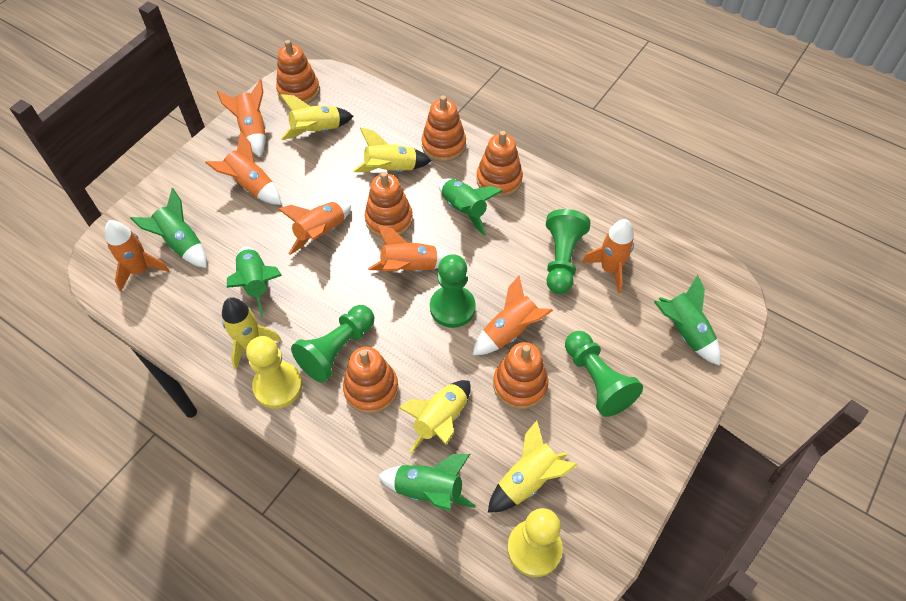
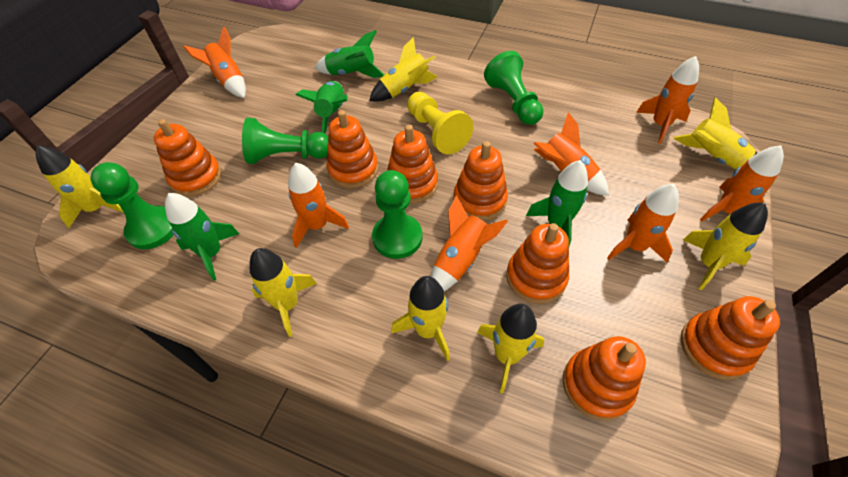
green rocket: 5 -> 4
orange stacking toy: 6 -> 7
yellow pawn: 2 -> 1
yellow rocket: 5 -> 7

